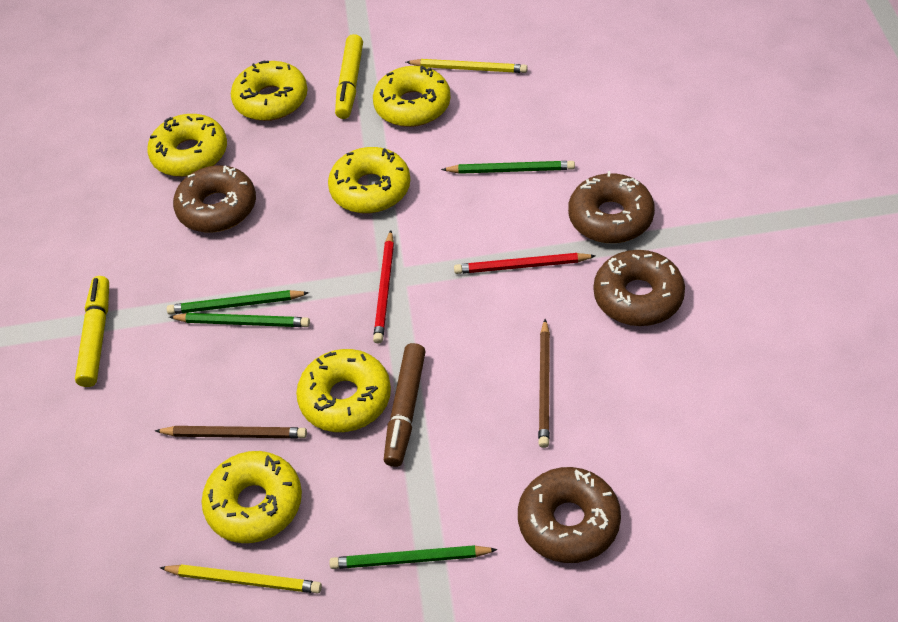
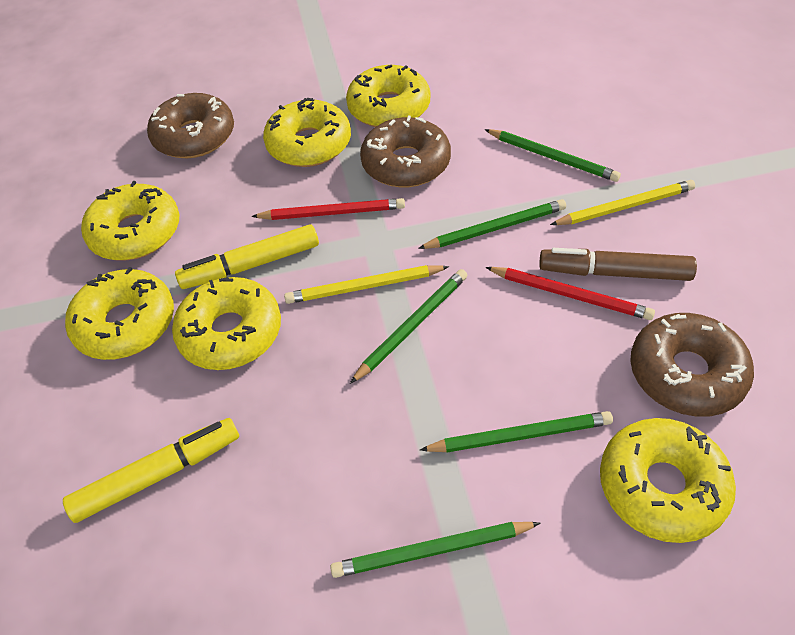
brown donut: 4 -> 3
brown pencil: 2 -> 0
green pencil: 4 -> 5

